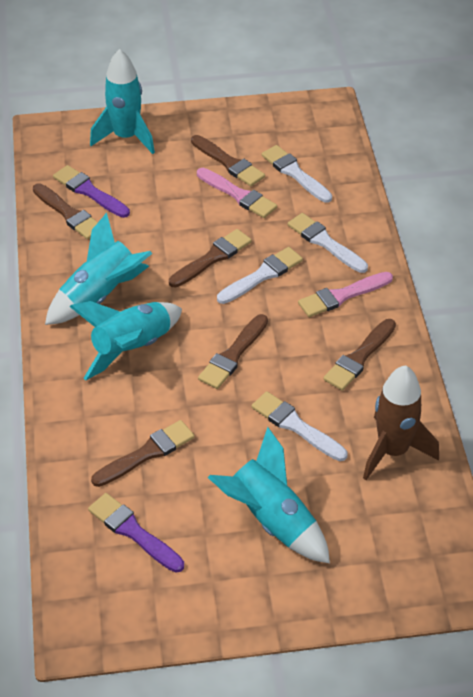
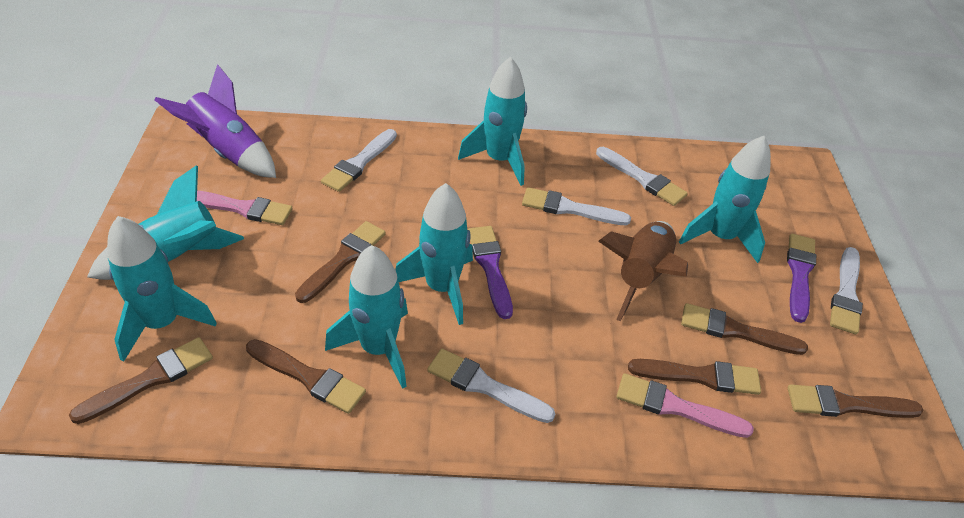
purple rocket: 0 -> 1
turquoise rocket: 4 -> 6
white brush: 4 -> 5

